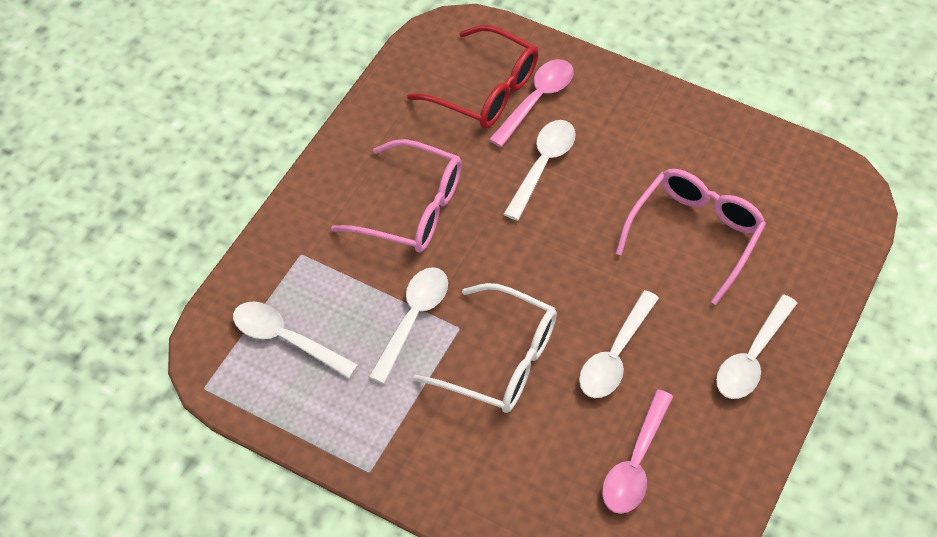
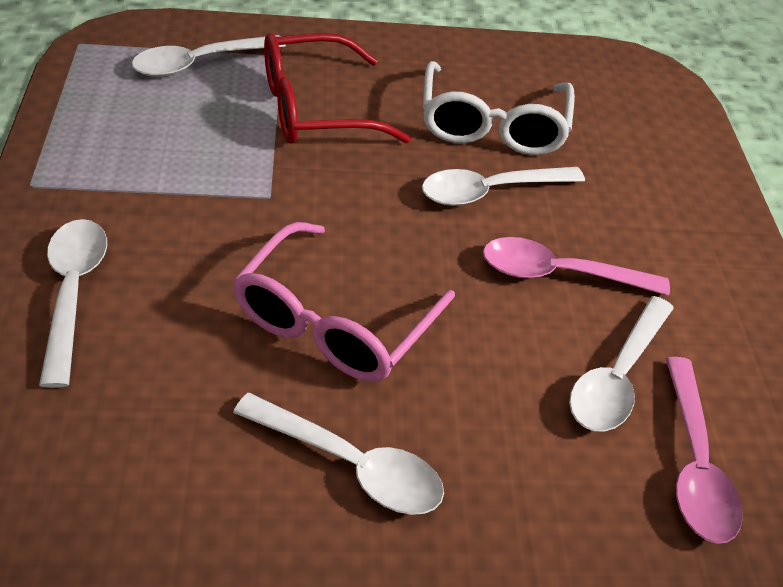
pink glasses: 2 -> 1

